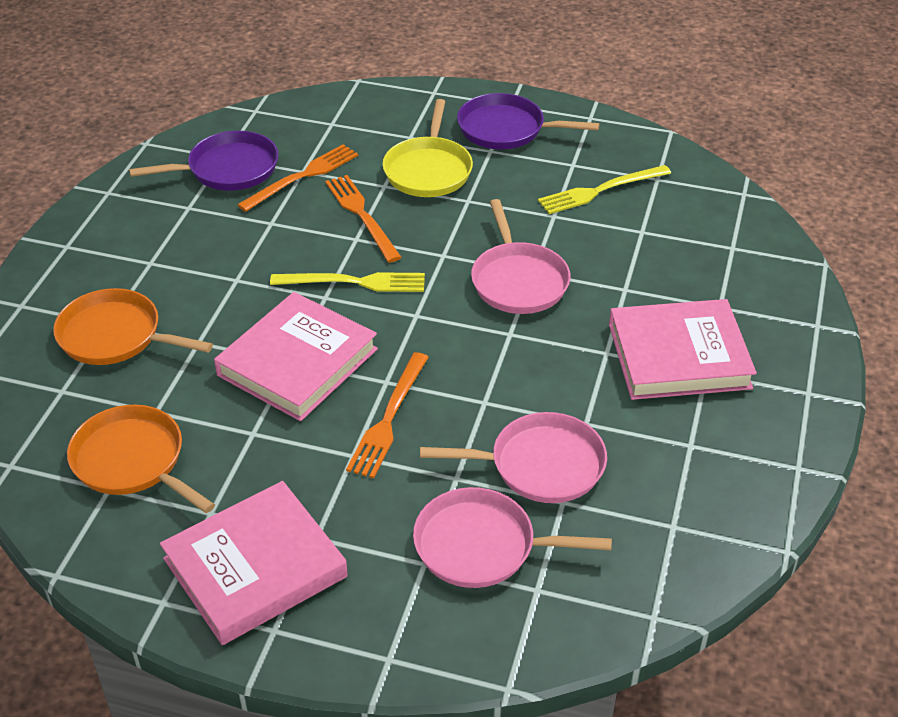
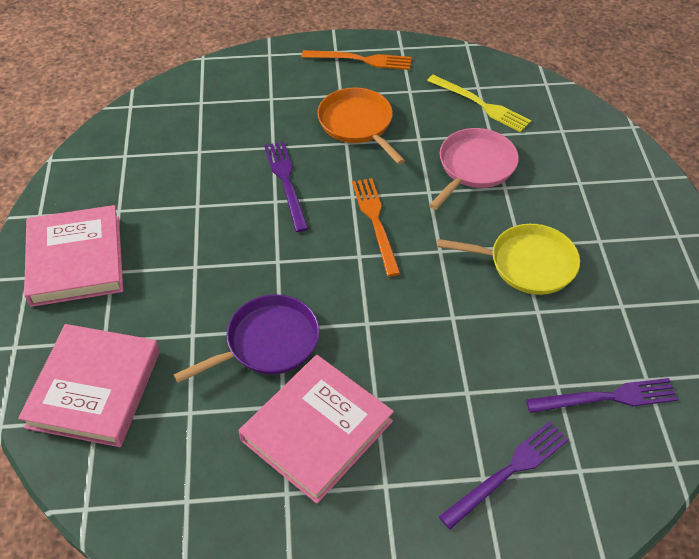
orange fork: 3 -> 2
orange pan: 2 -> 1
pink pan: 3 -> 1
purple fork: 0 -> 3
purple pan: 2 -> 1
yellow fork: 2 -> 1

